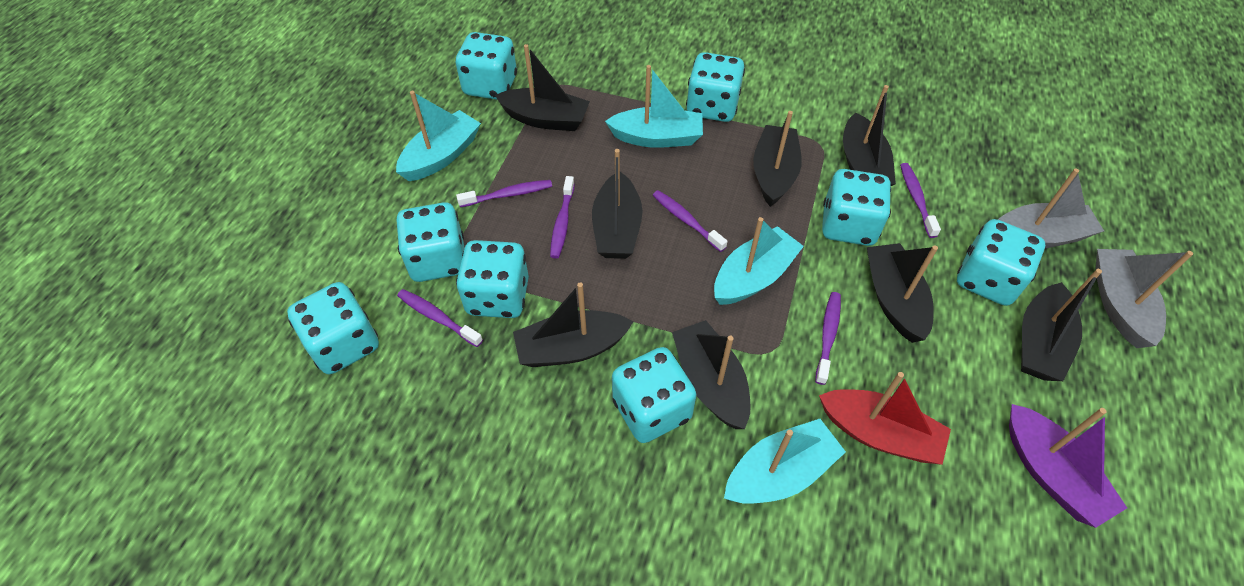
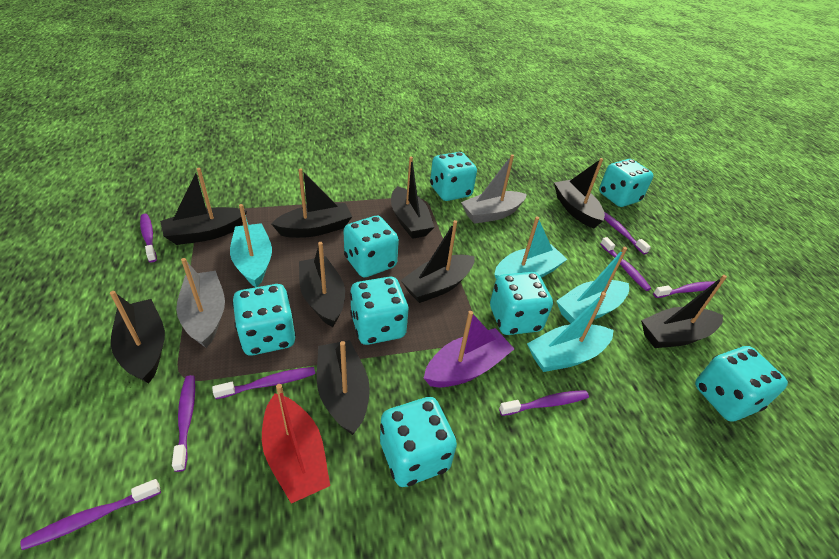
black boat: 8 -> 9
purple toothbrush: 6 -> 8

